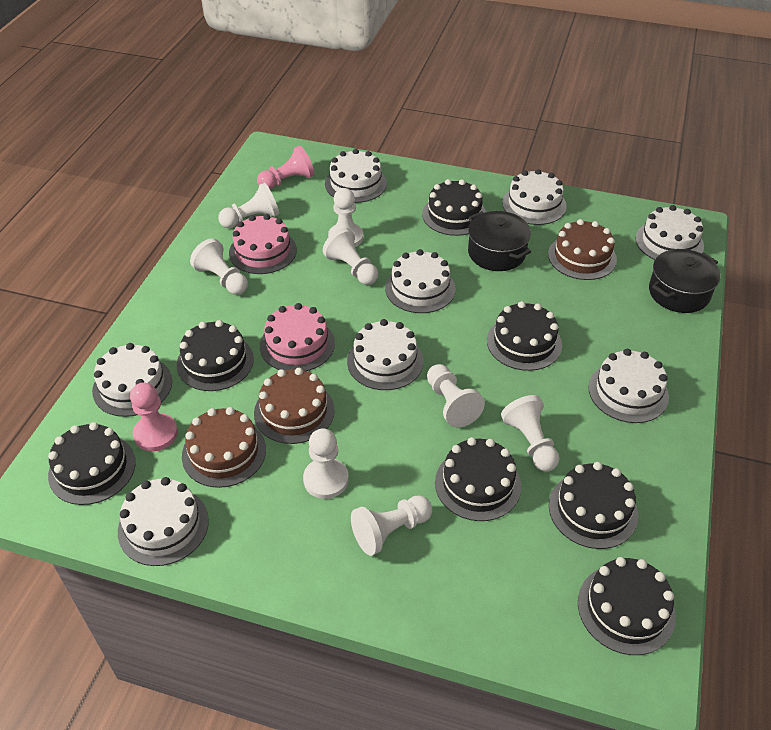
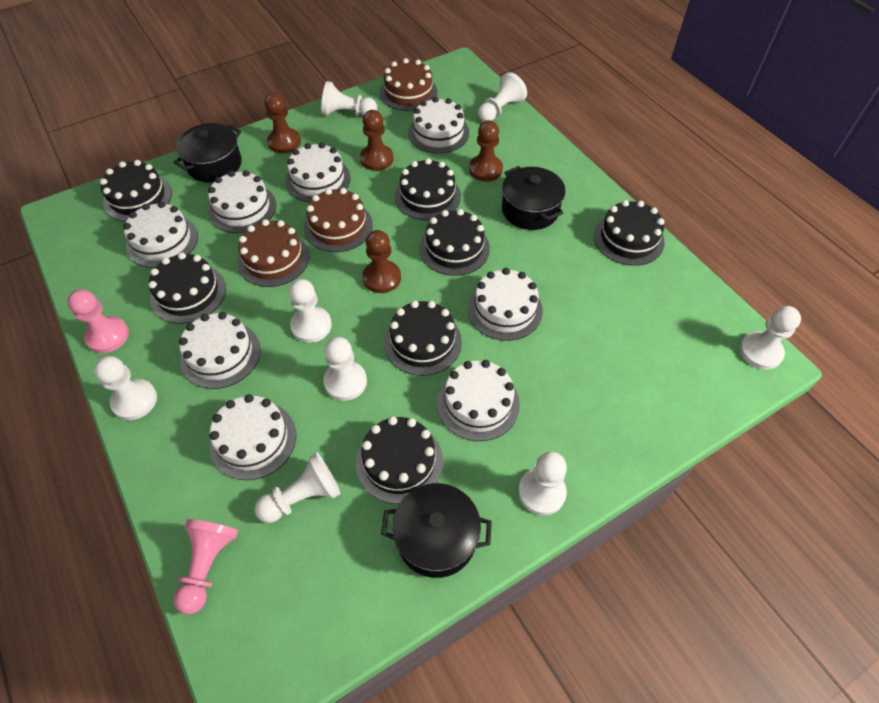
black pot: 2 -> 3
brown pawn: 0 -> 4
pink cake: 2 -> 0

